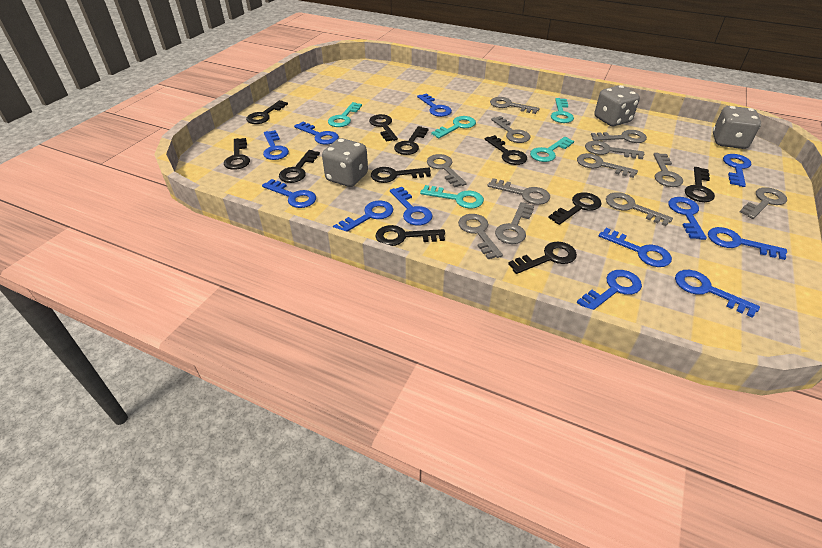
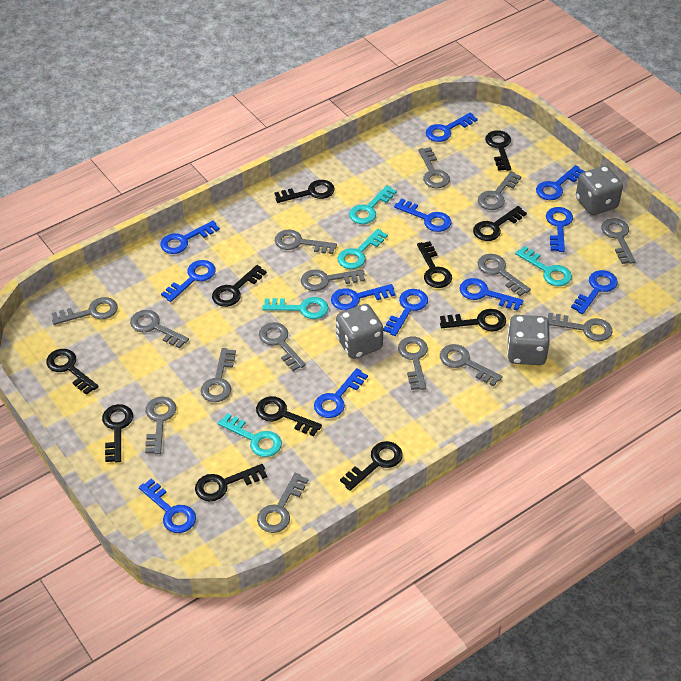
grey key: 12 -> 15

